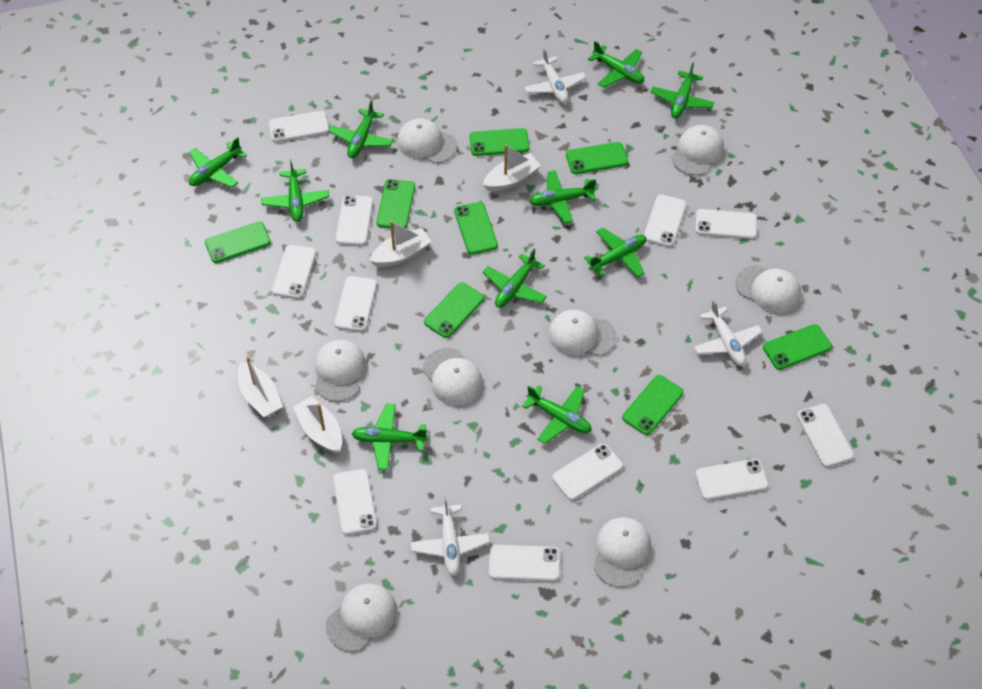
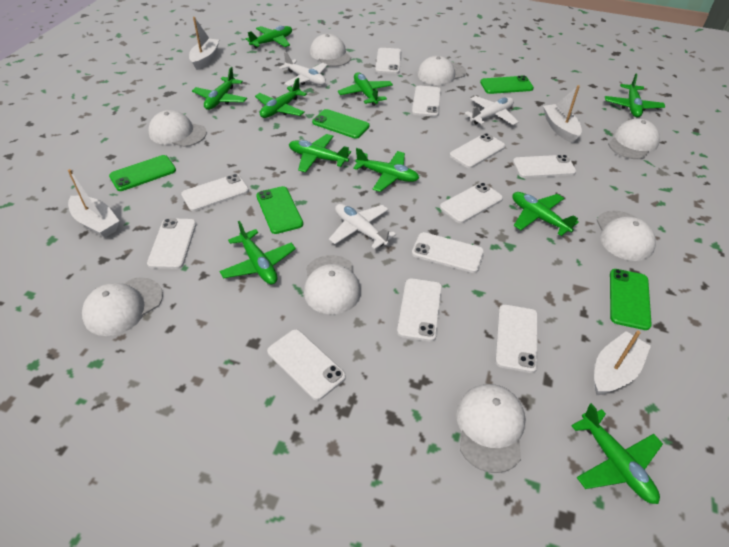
green phone: 8 -> 5

